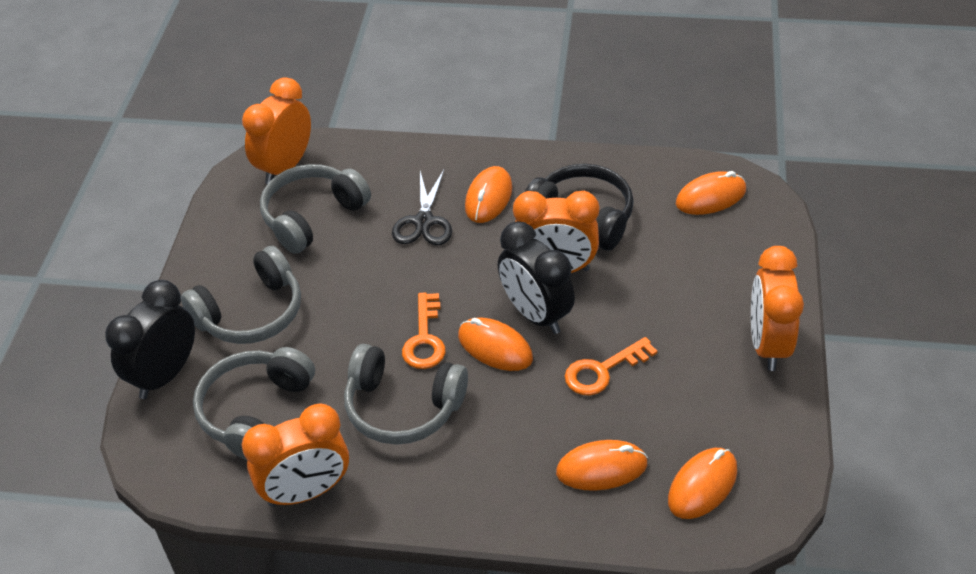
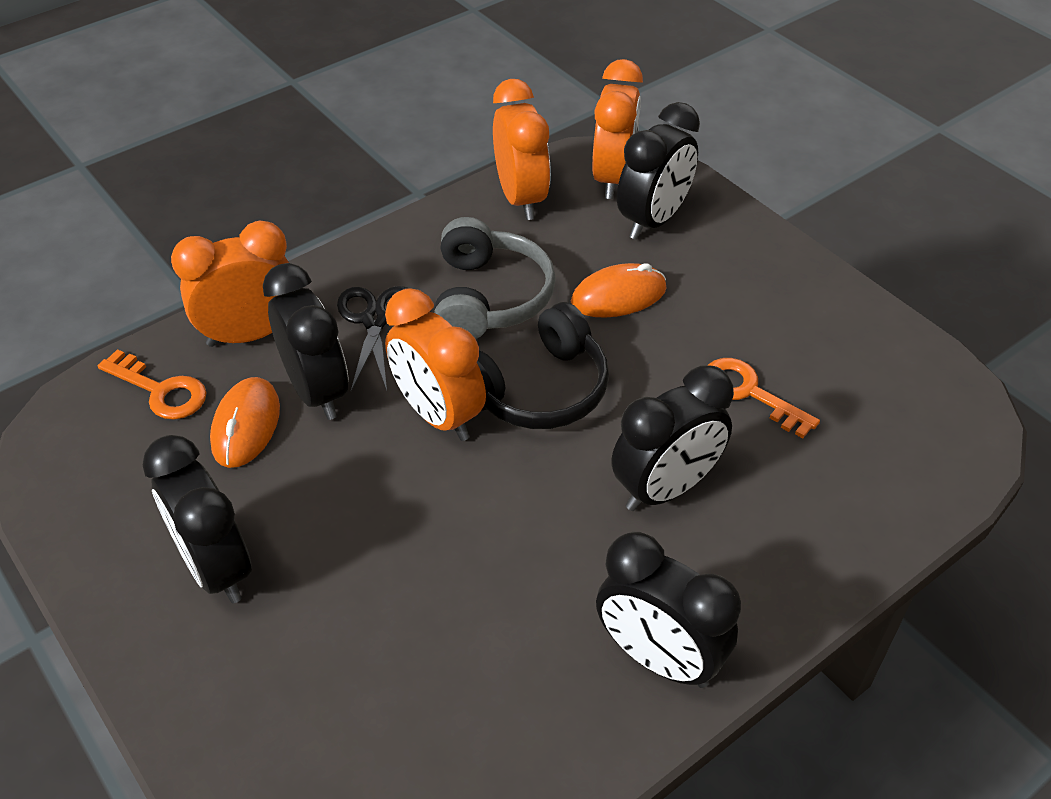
black clock: 2 -> 5
grey headphones: 4 -> 1
orange mouse: 5 -> 2

